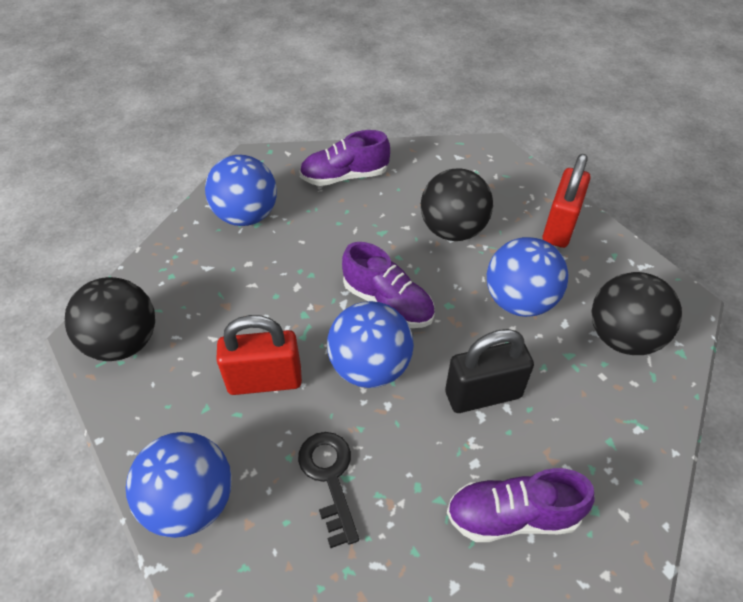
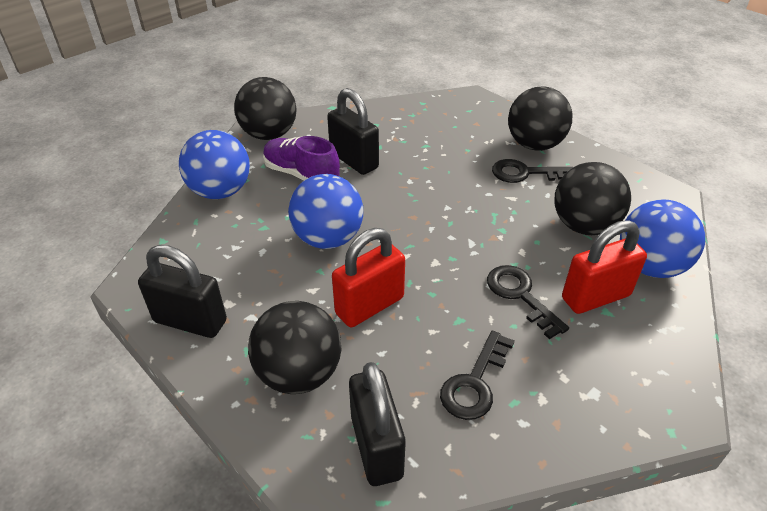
black ball: 3 -> 4
black key: 1 -> 3
black padlock: 1 -> 3
blue ball: 4 -> 3
purple shoe: 3 -> 1

